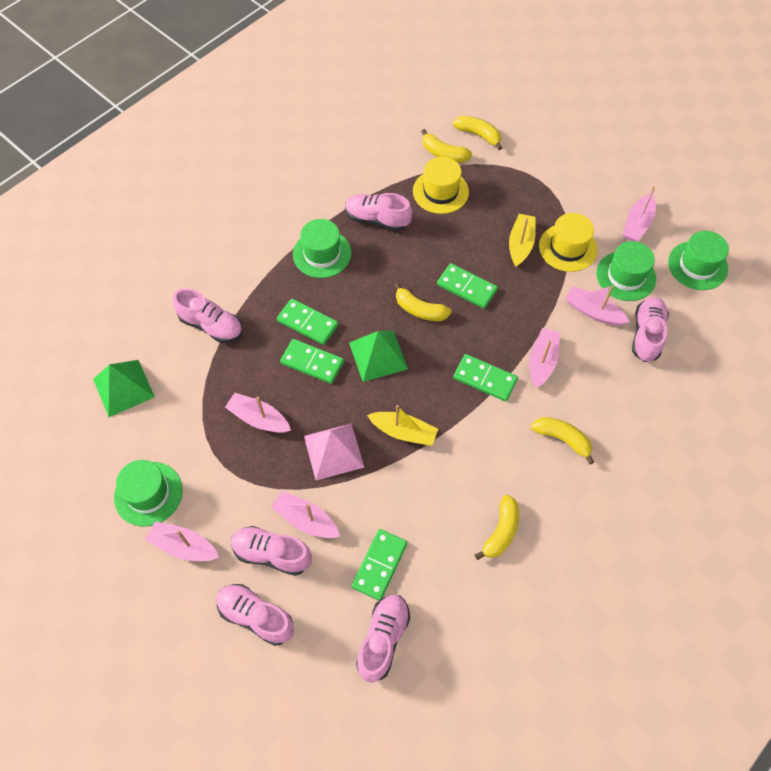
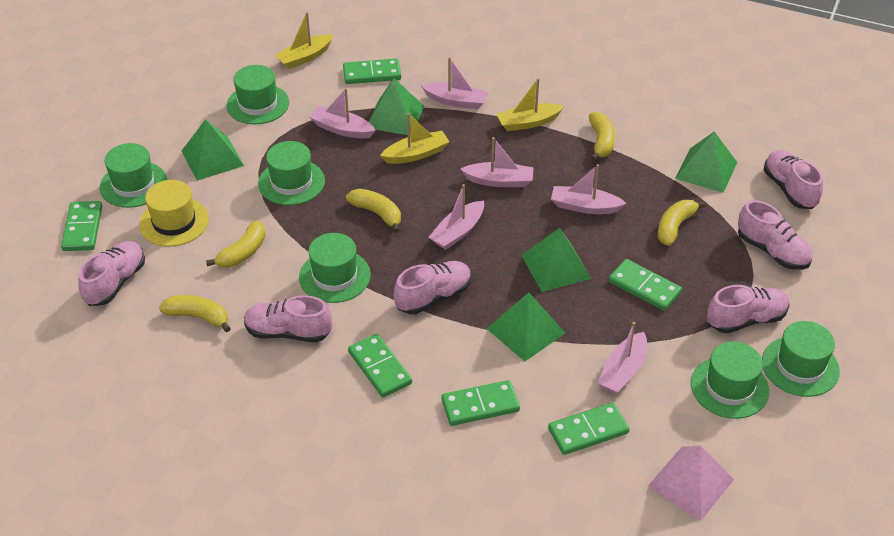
green domino: 5 -> 6
green hat: 4 -> 6
green pyramid: 2 -> 5
yellow boat: 2 -> 3
yellow hat: 2 -> 1

